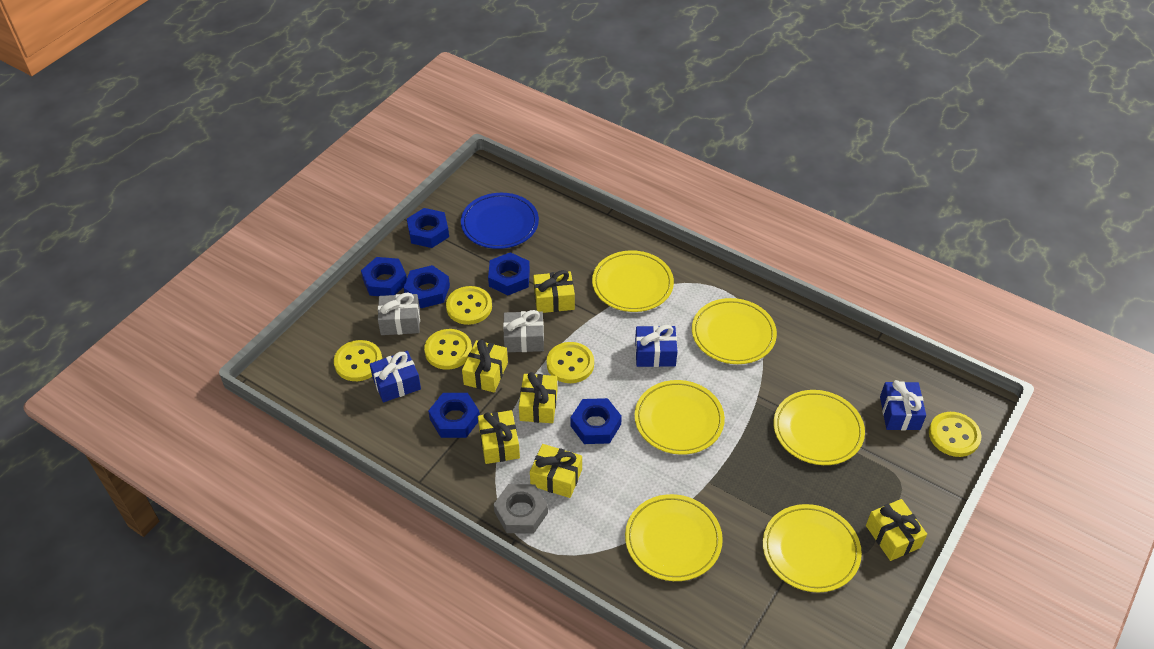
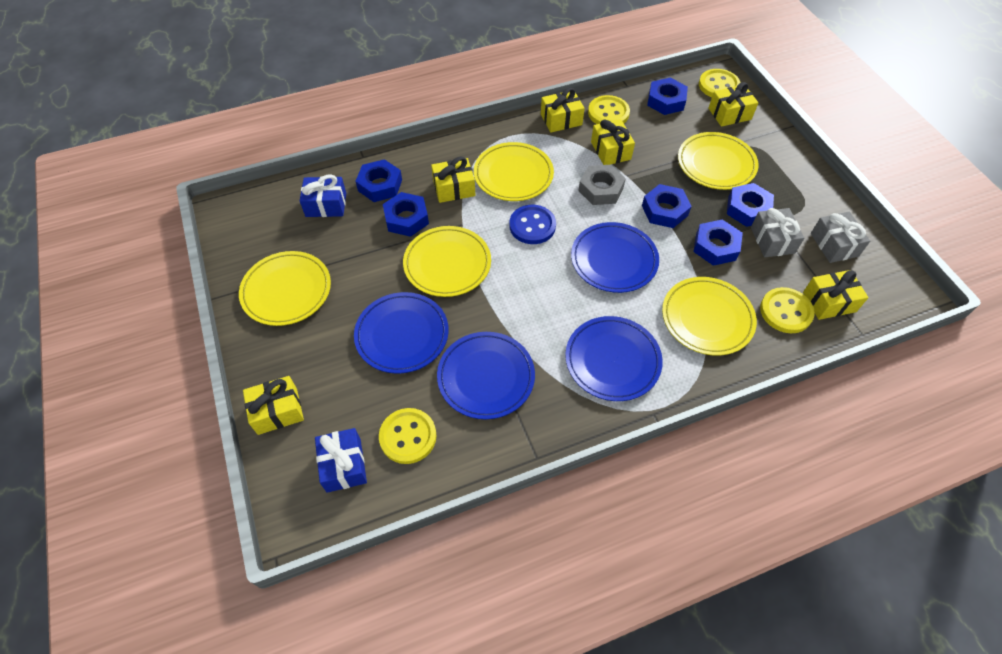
blue button: 0 -> 1
blue gift: 3 -> 2
blue plate: 1 -> 4
yellow button: 5 -> 4
yellow plate: 6 -> 5

